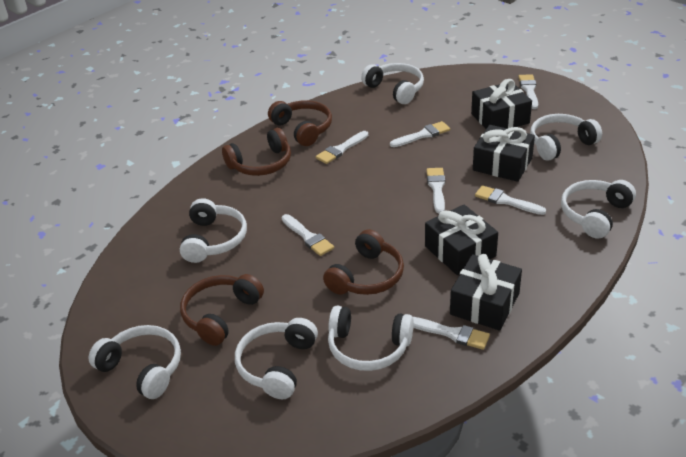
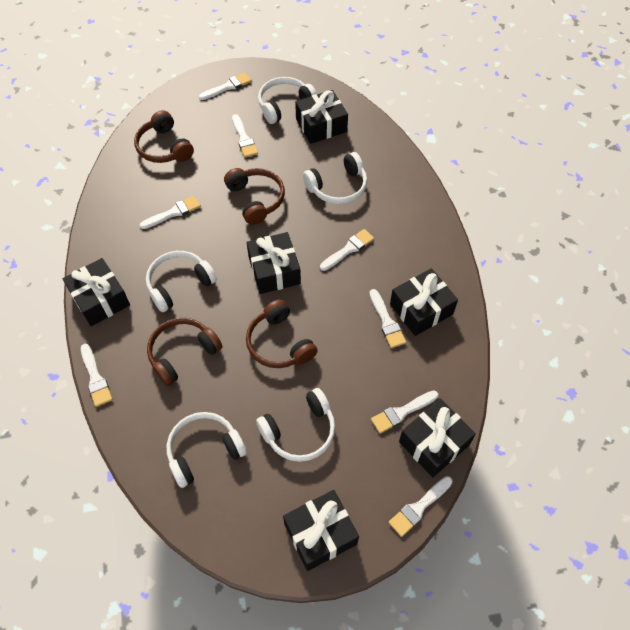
black gift: 4 -> 6
white brush: 7 -> 8
white headphones: 7 -> 5

